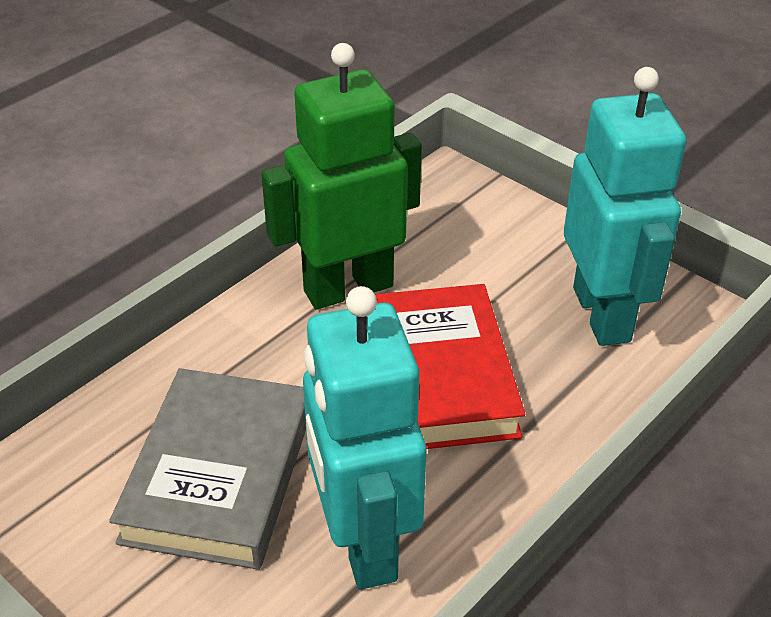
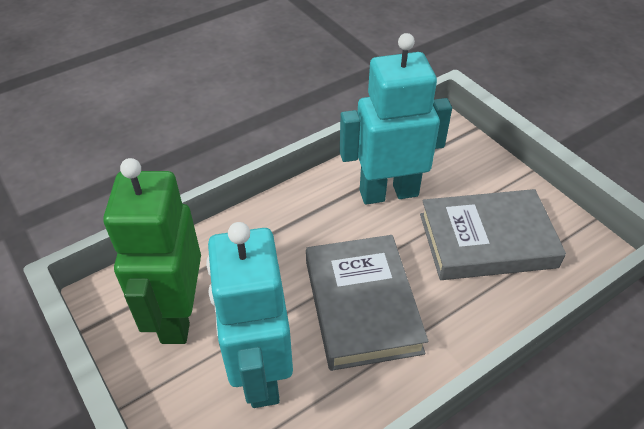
grey book: 1 -> 2
red book: 1 -> 0

